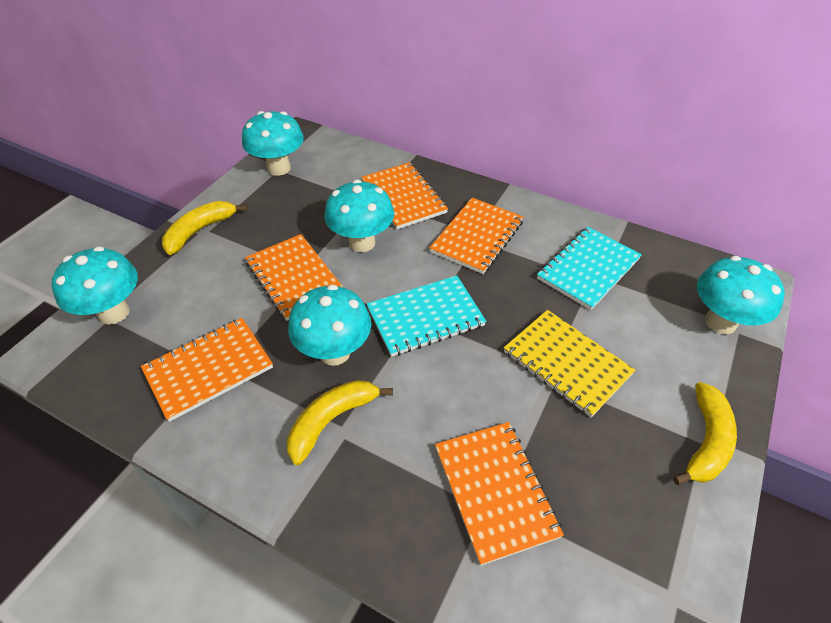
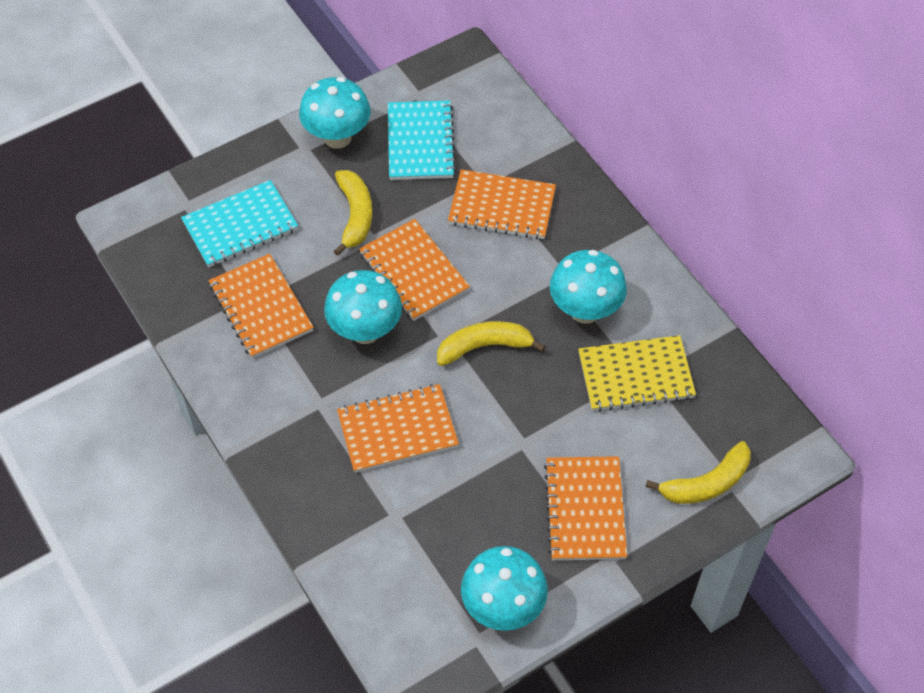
turquoise mushroom: 5 -> 4

